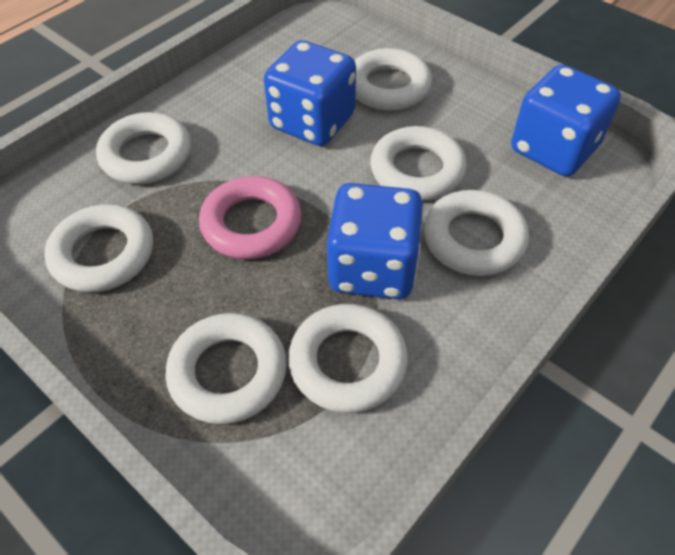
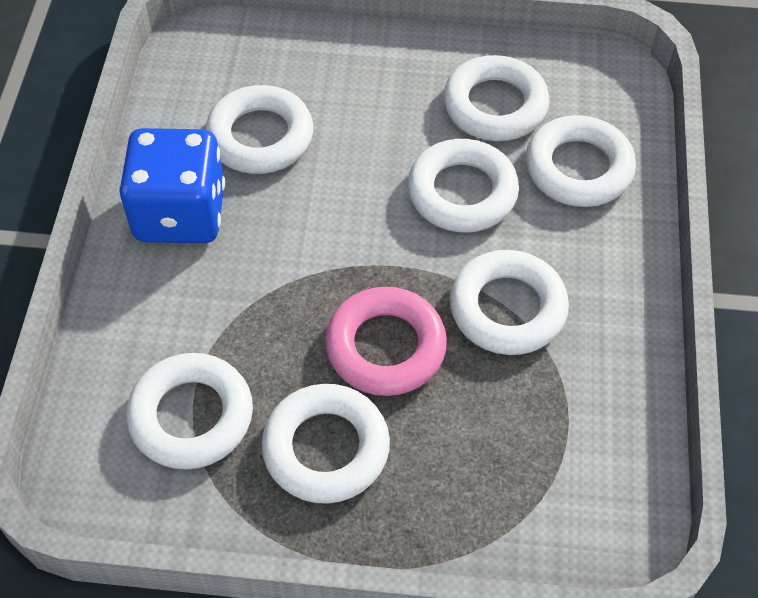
blue dice: 3 -> 1

